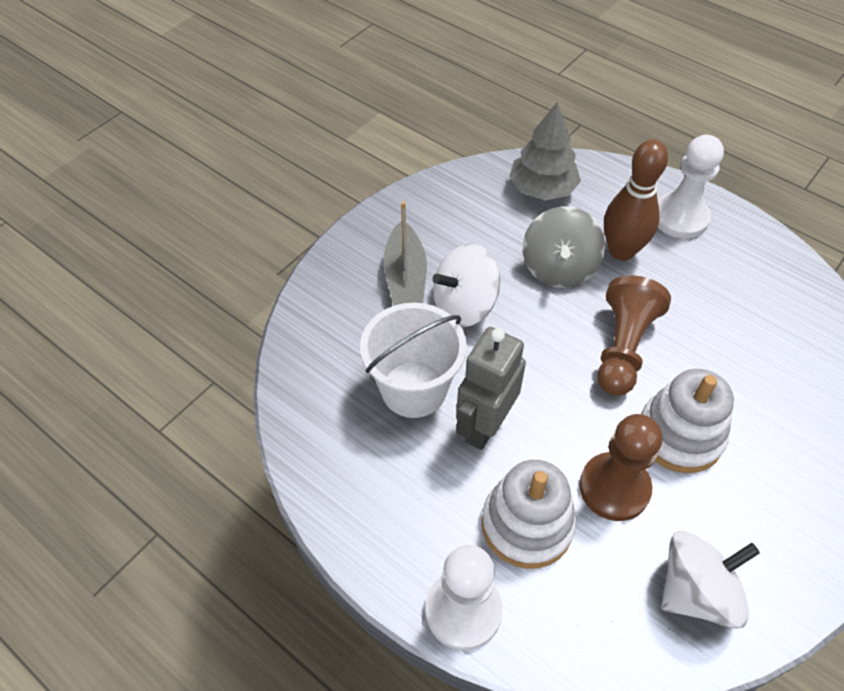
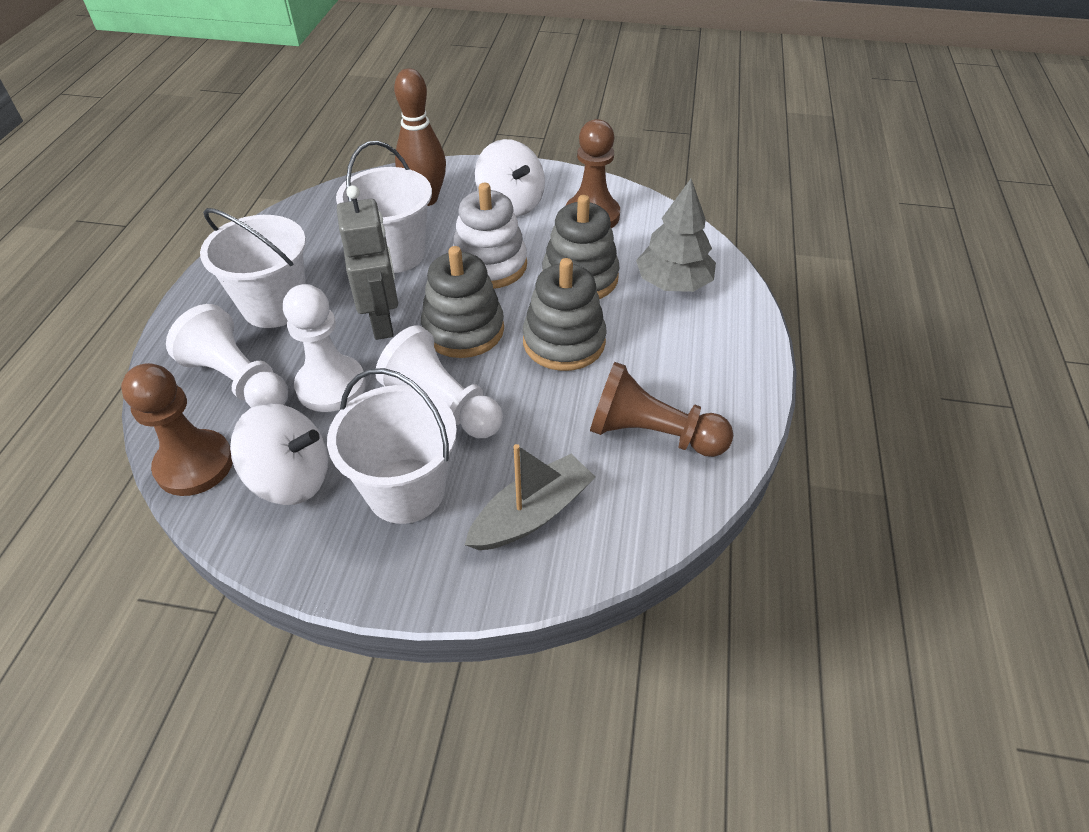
brown pawn: 2 -> 3
grey spinning top: 1 -> 0
grey stacking toy: 0 -> 3
white bucket: 1 -> 3
white pawn: 2 -> 3
white stacking toy: 2 -> 1

